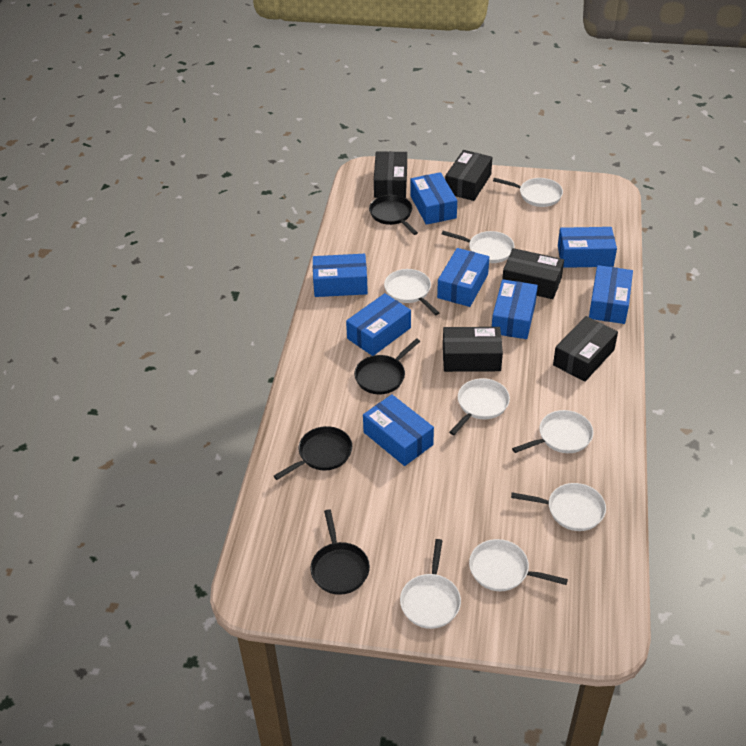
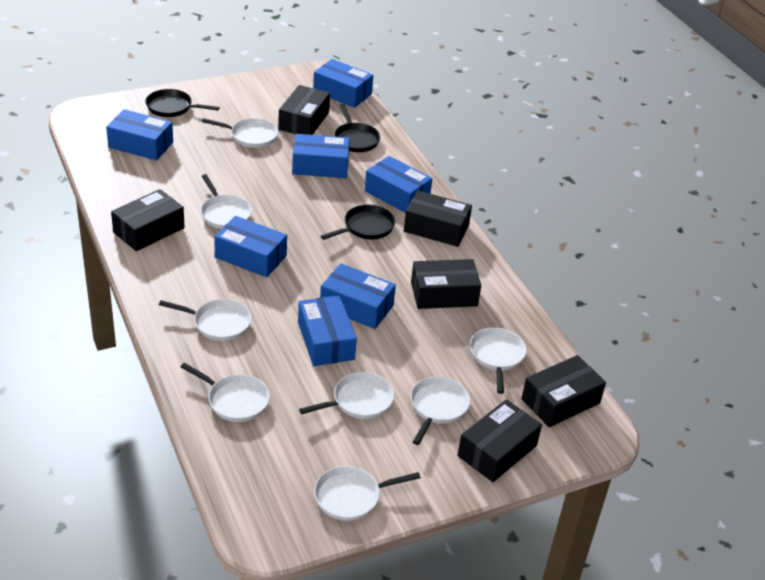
black box: 5 -> 6
black pan: 4 -> 3
blue box: 8 -> 7

